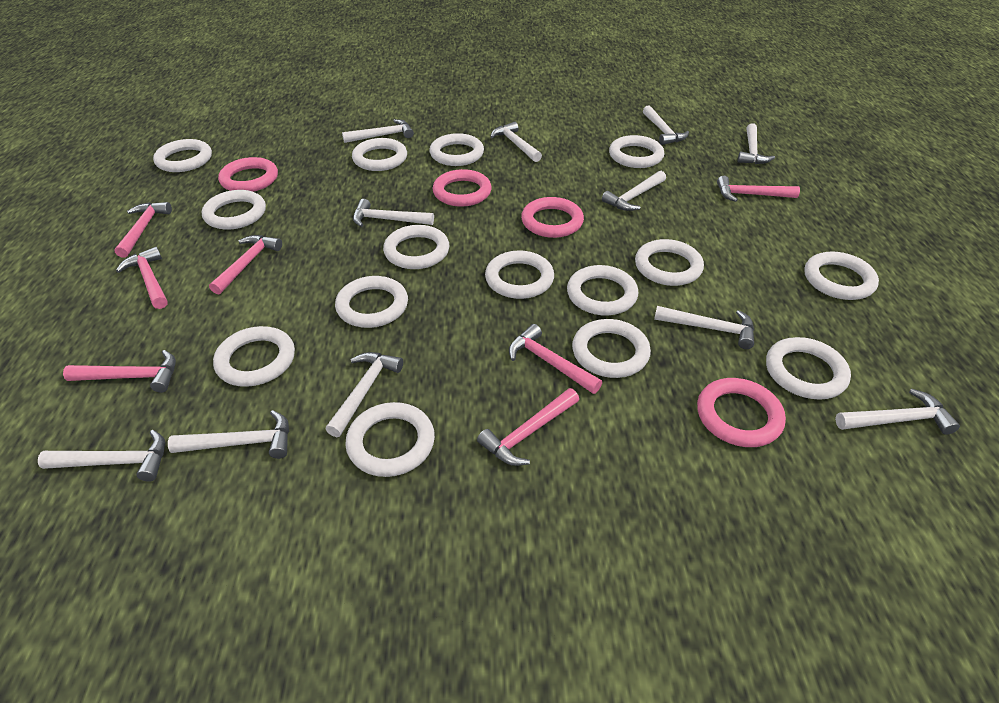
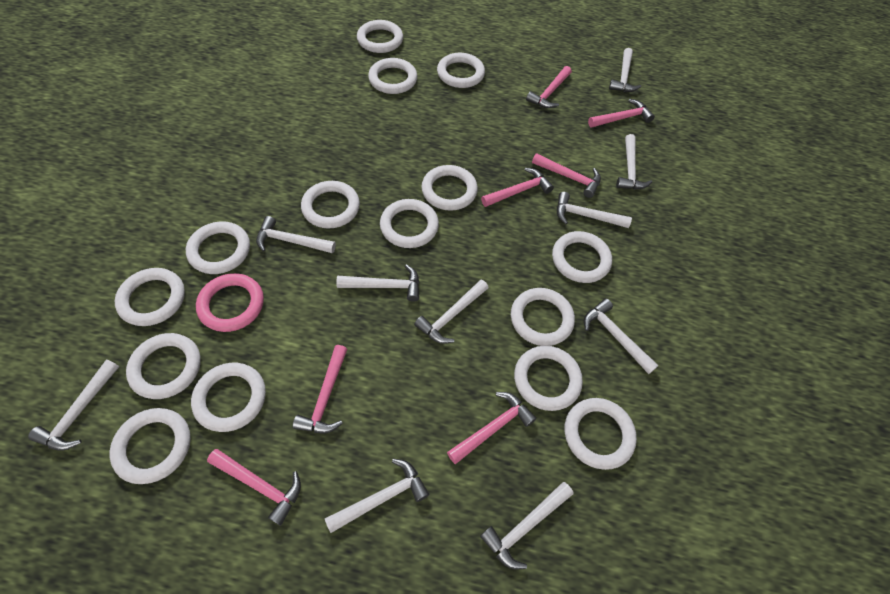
pink ring: 4 -> 1
white hammer: 11 -> 10

